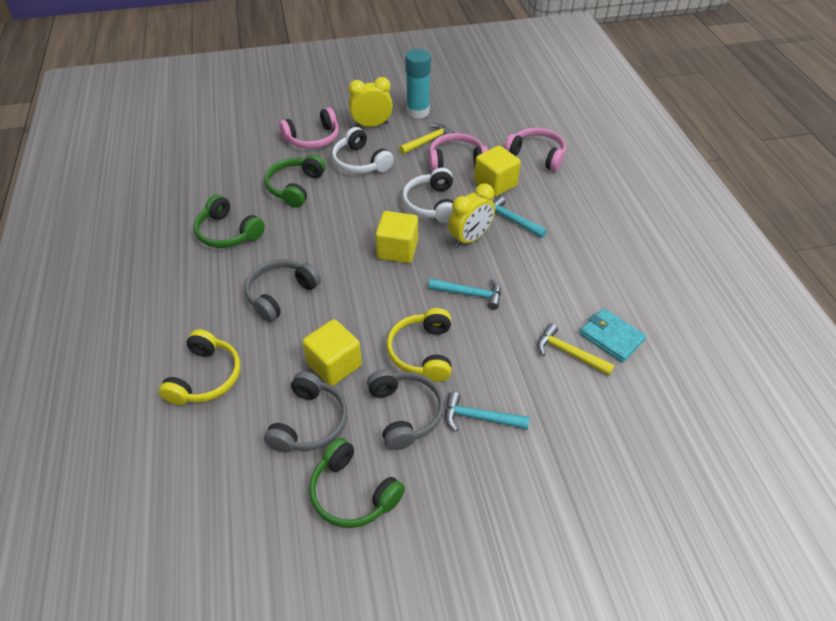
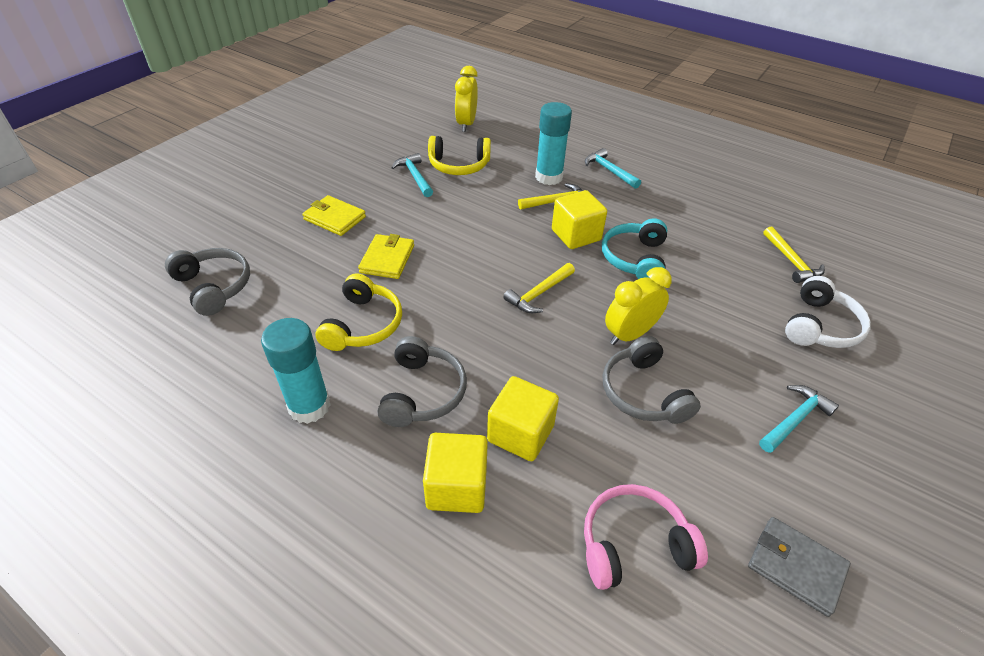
green headphones: 3 -> 0
grey wallet: 0 -> 1
pink headphones: 3 -> 1
turquoise glue stick: 1 -> 2
turquoise headphones: 0 -> 1
turquoise wallet: 1 -> 0
white headphones: 2 -> 1
yellow hammer: 2 -> 3
yellow wallet: 0 -> 2

